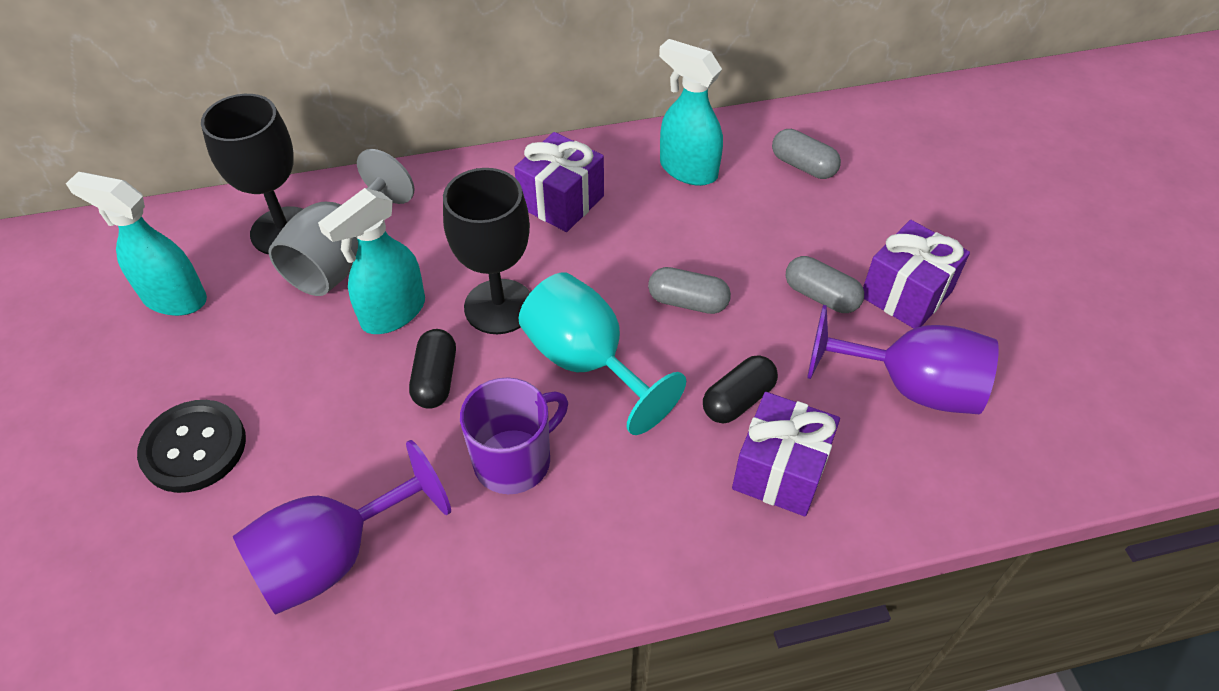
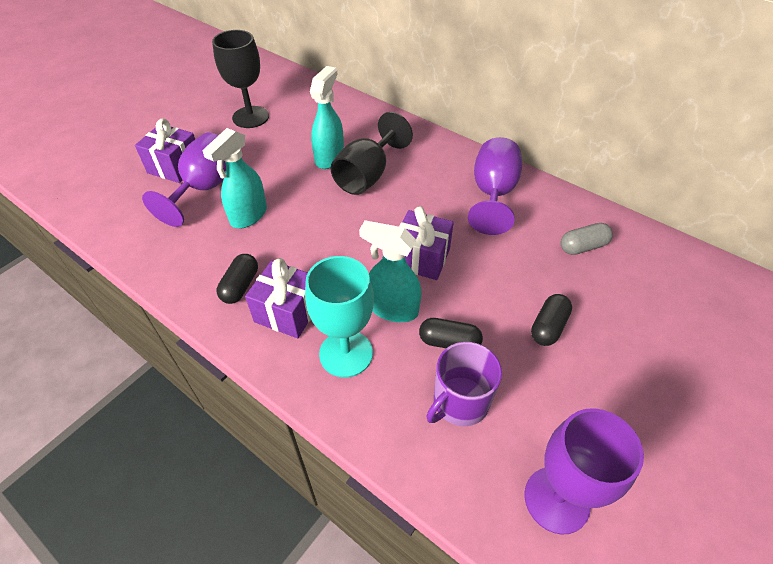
black button: 1 -> 0
black capsule: 2 -> 3
grey capsule: 3 -> 1
grey goblet: 1 -> 0
purple goblet: 2 -> 3

